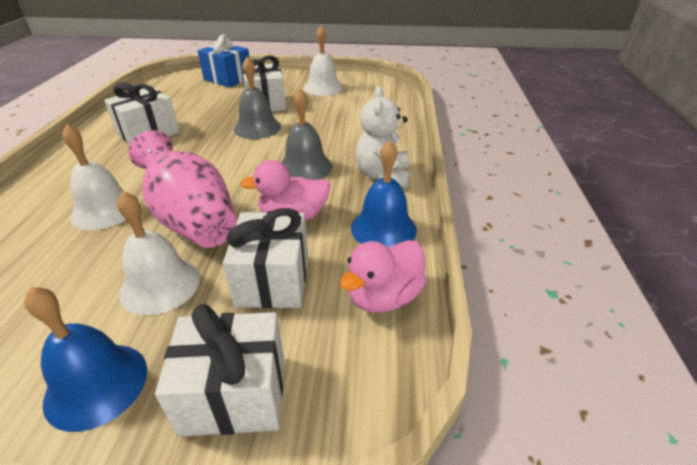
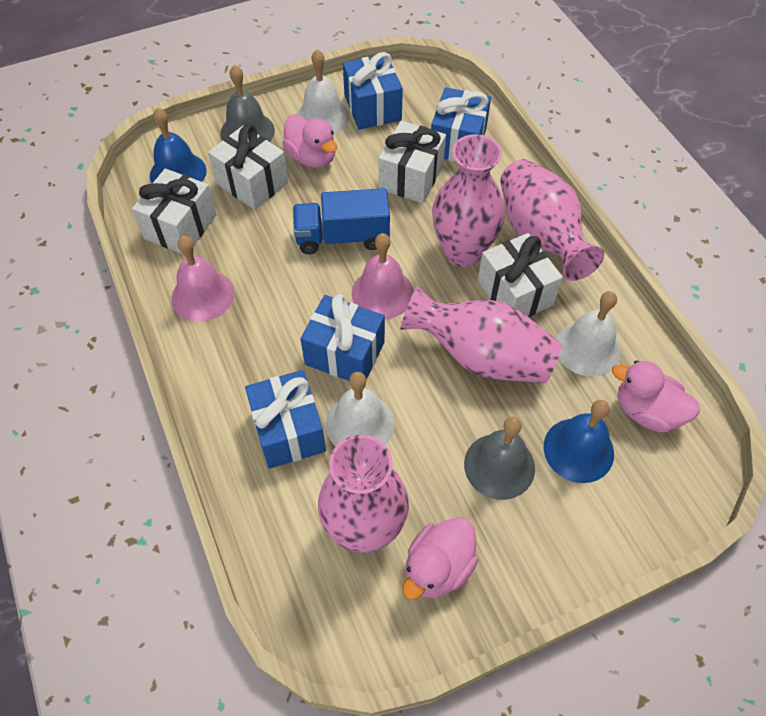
blue gift: 1 -> 4
blue truck: 0 -> 1
pink bell: 0 -> 2
pink duck: 2 -> 3
pink vase: 1 -> 4
white teddy bear: 1 -> 0

